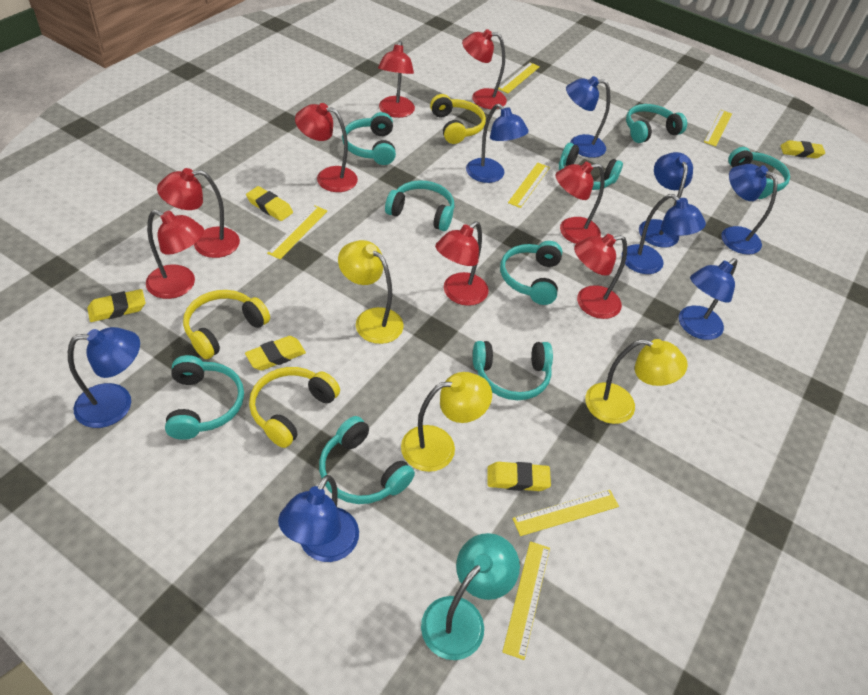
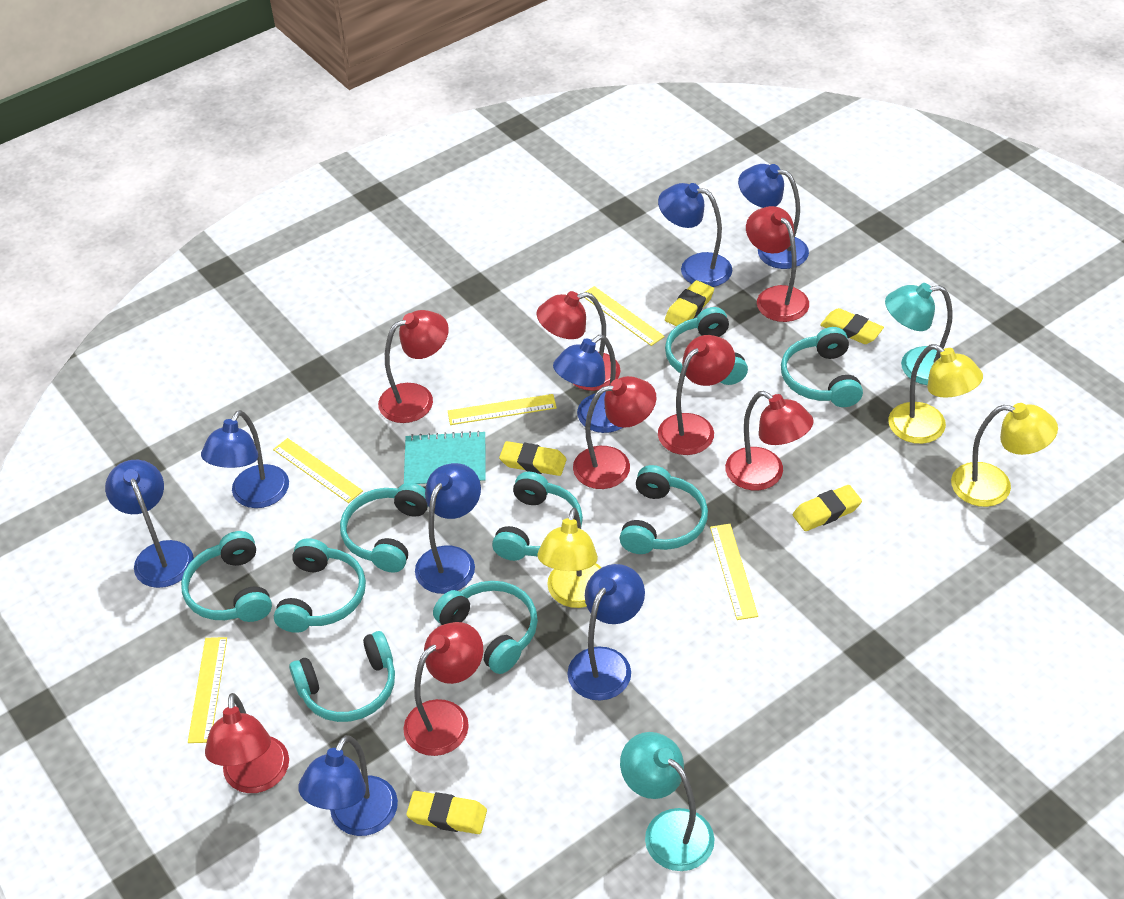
turquoise lamp: 1 -> 2
turquoise notebook: 0 -> 1
yellow headphones: 3 -> 0
yellow ruler: 6 -> 5

